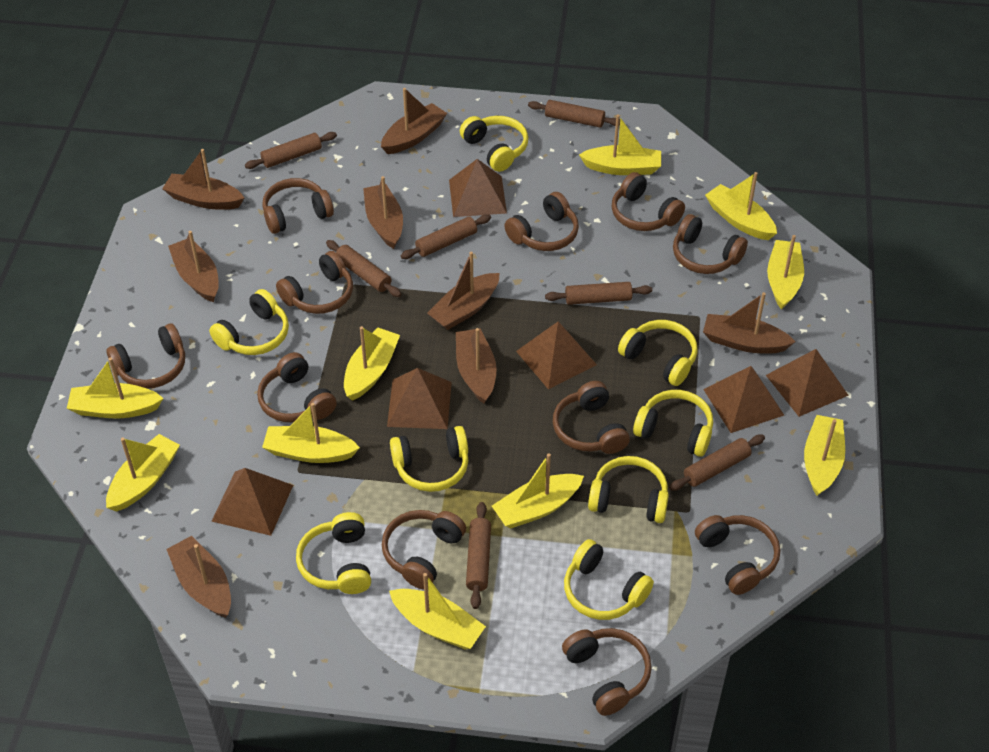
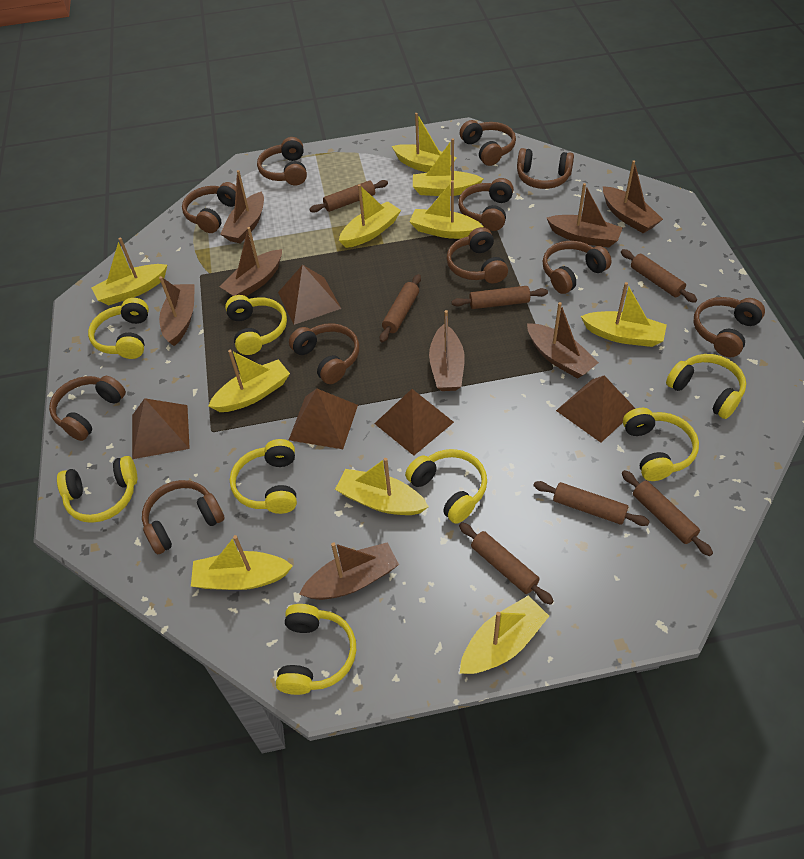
brown pyramid: 6 -> 5

